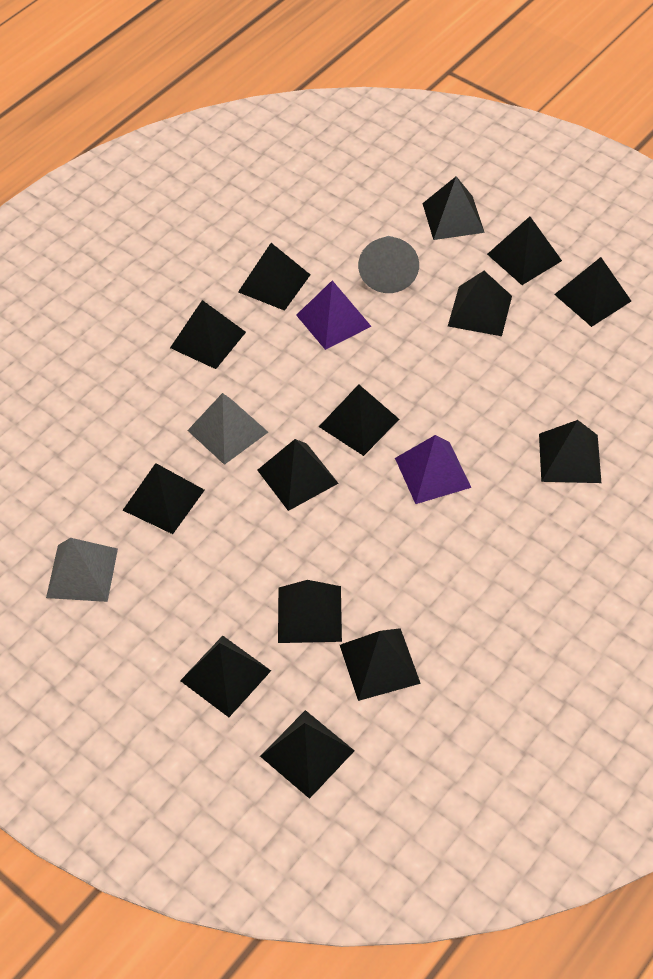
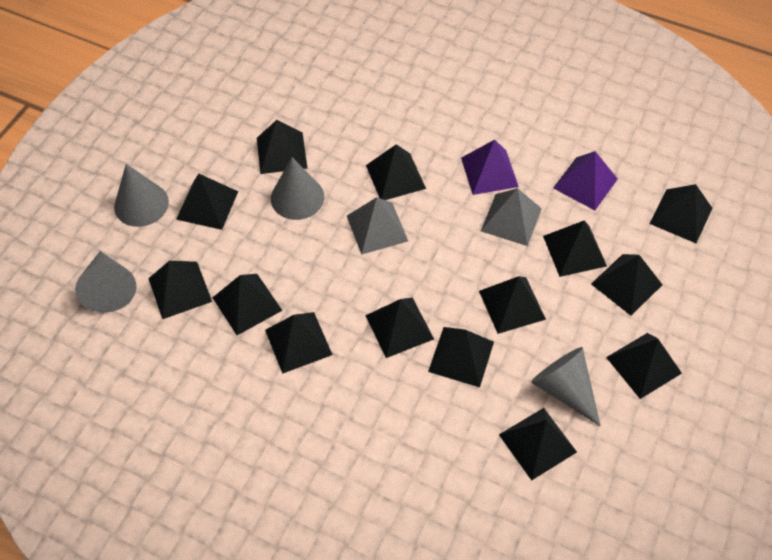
grey cone: 1 -> 4

